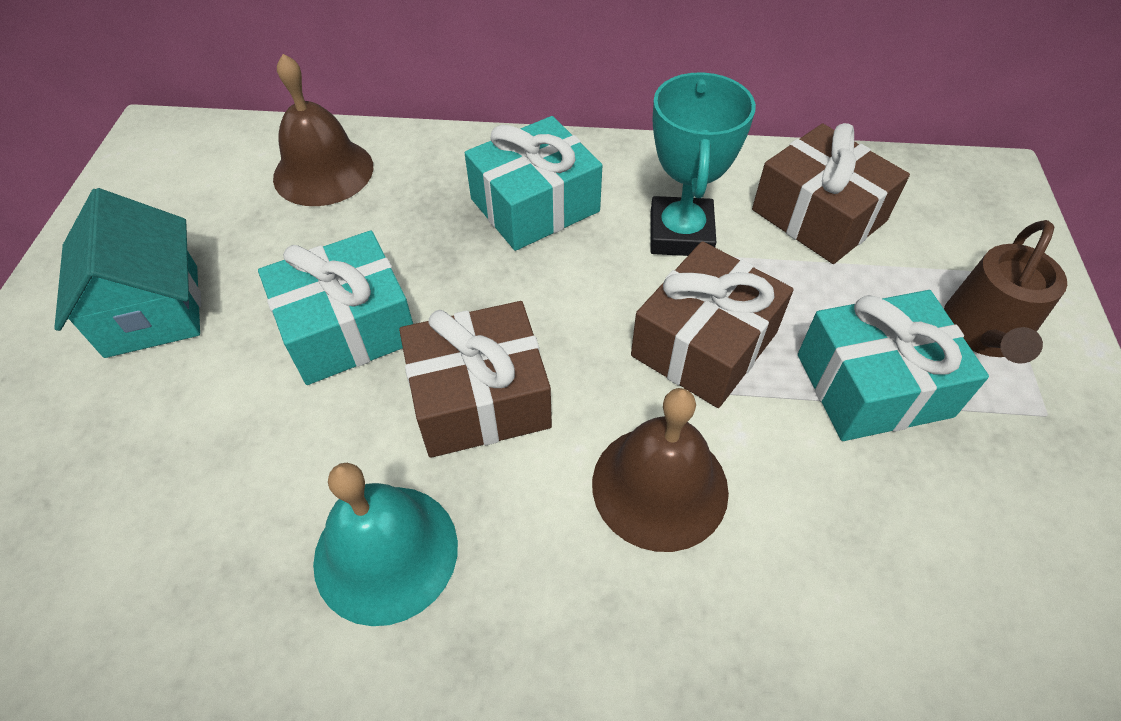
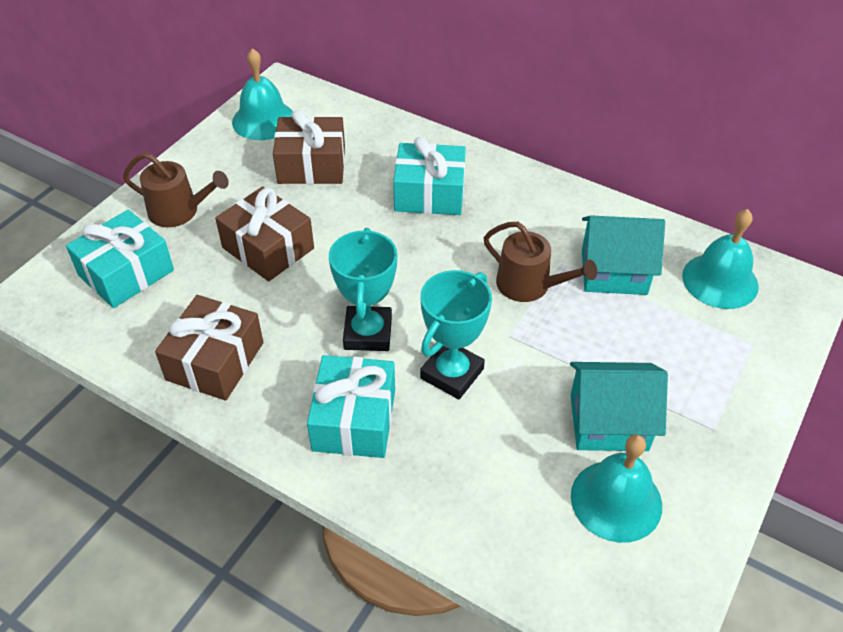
brown bell: 2 -> 0
brown watering can: 1 -> 2
turquoise bell: 1 -> 3
turquoise house: 1 -> 2
turquoise trophy: 1 -> 2

